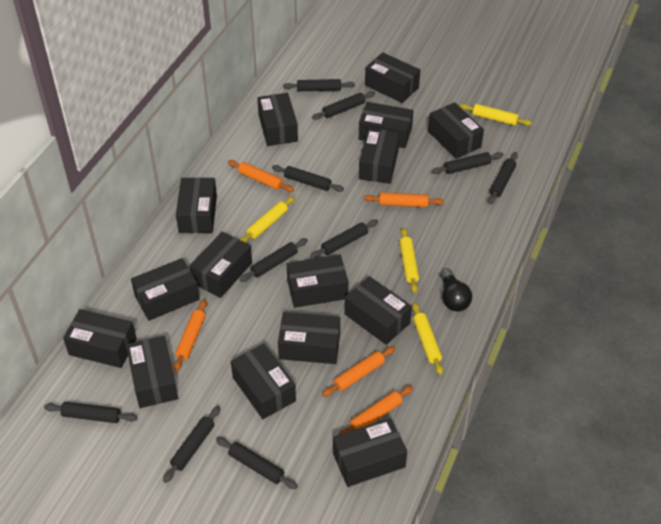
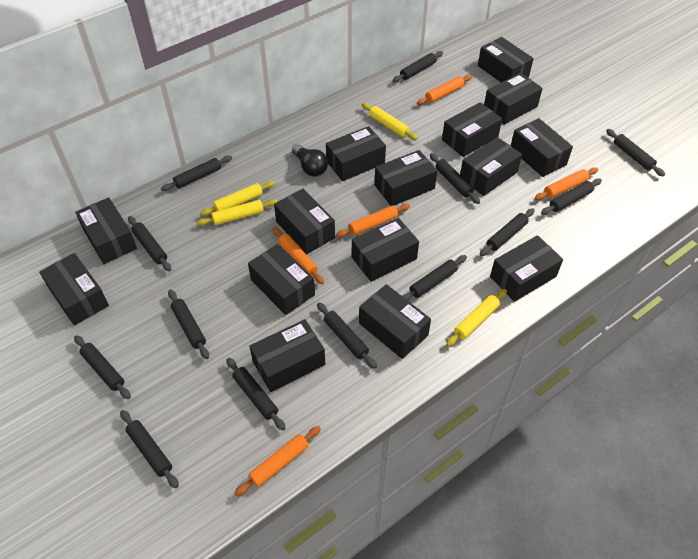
black rolling pin: 10 -> 13

